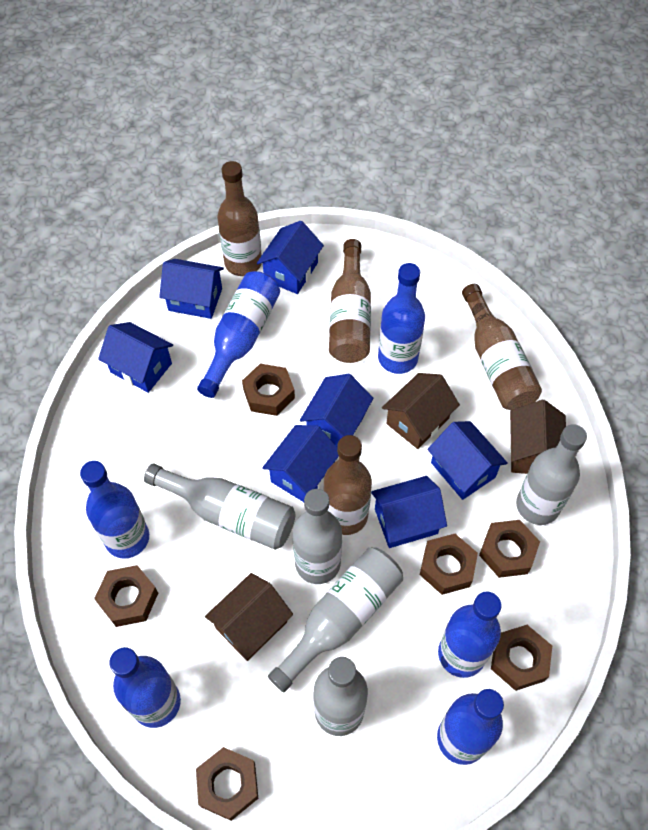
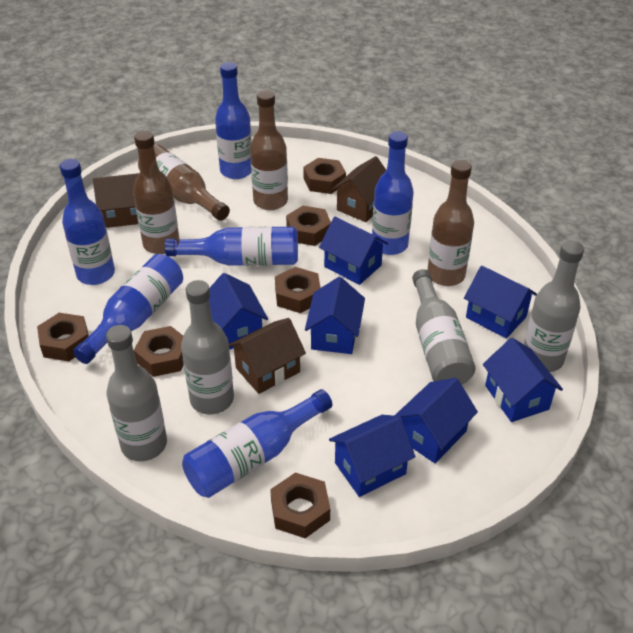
grey bottle: 5 -> 4

